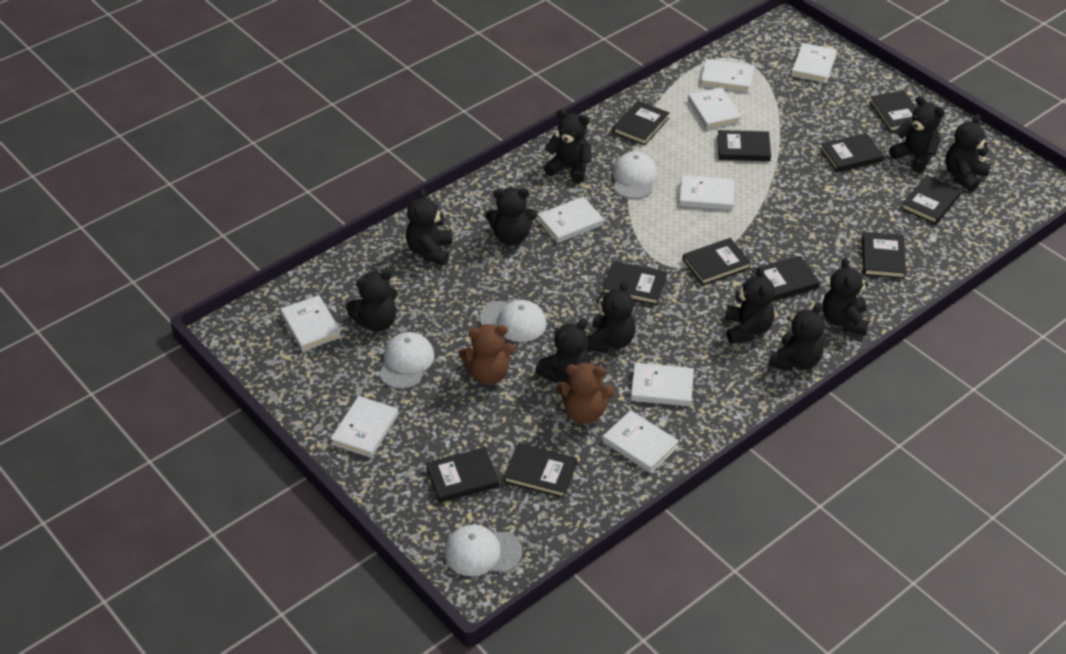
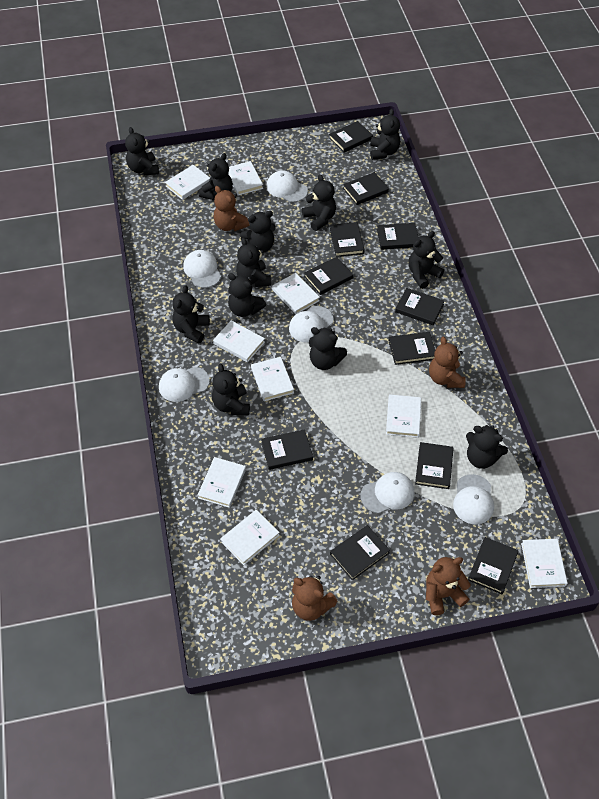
black teddy bear: 11 -> 12
brown teddy bear: 2 -> 4
white cap: 4 -> 6

